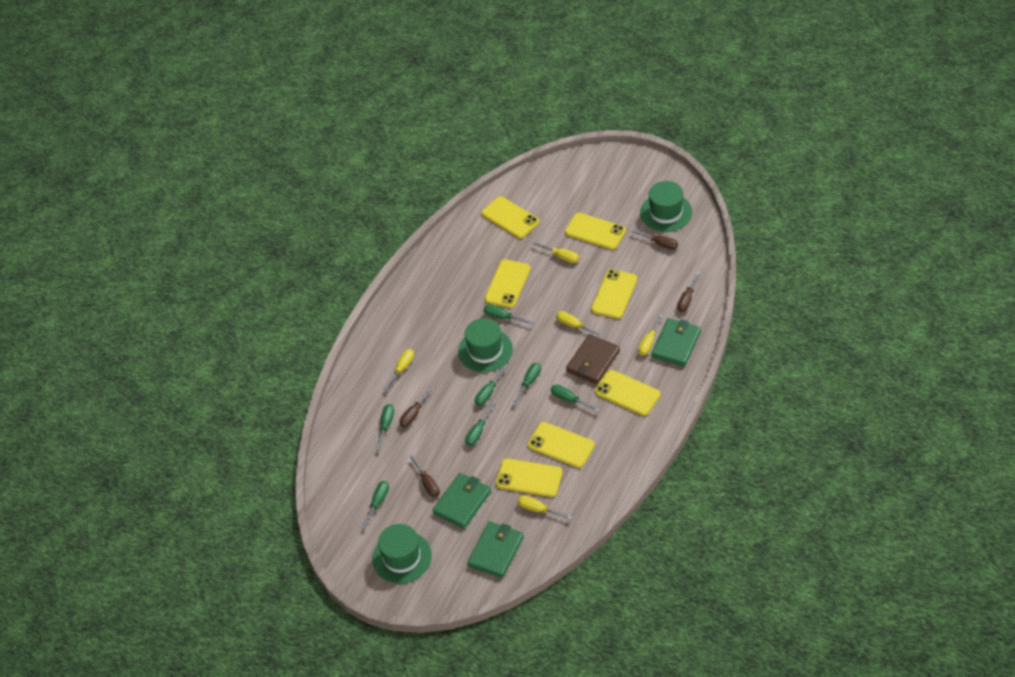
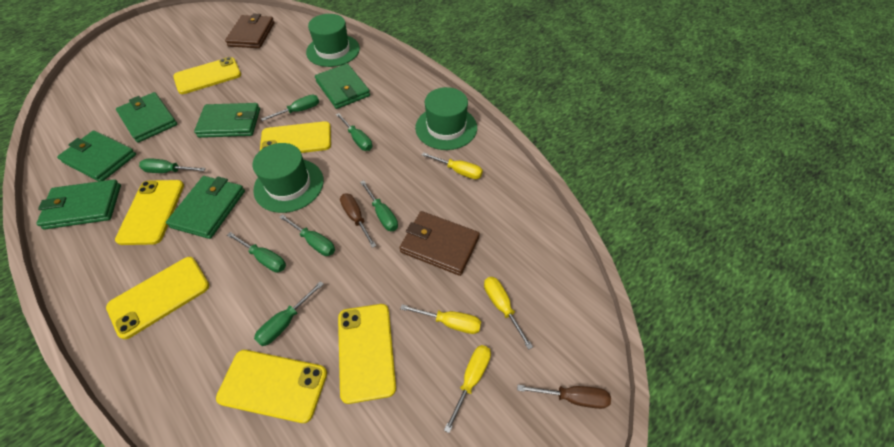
brown screwdriver: 4 -> 2
brown wallet: 1 -> 2
green wallet: 3 -> 6
yellow phone: 7 -> 6
yellow screwdriver: 5 -> 4

